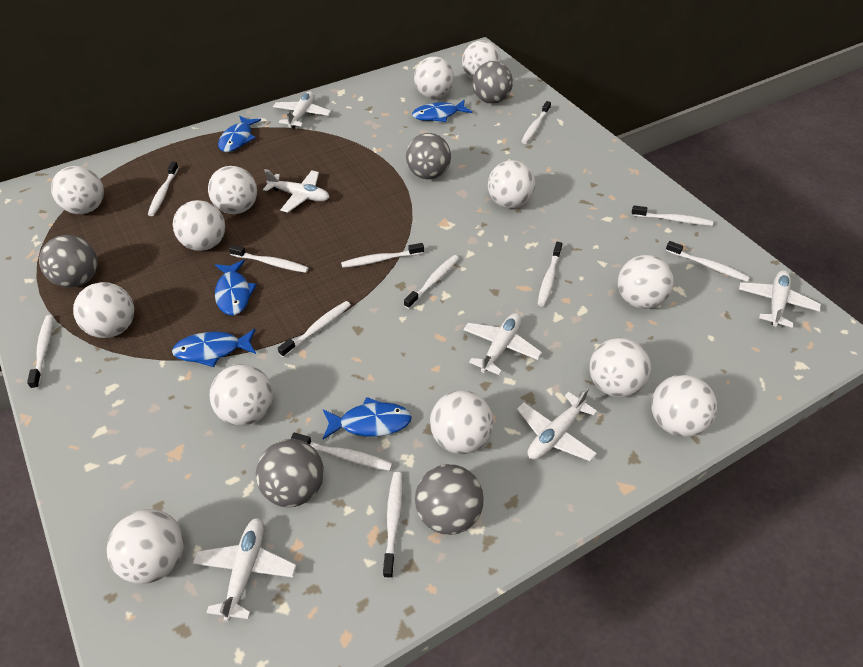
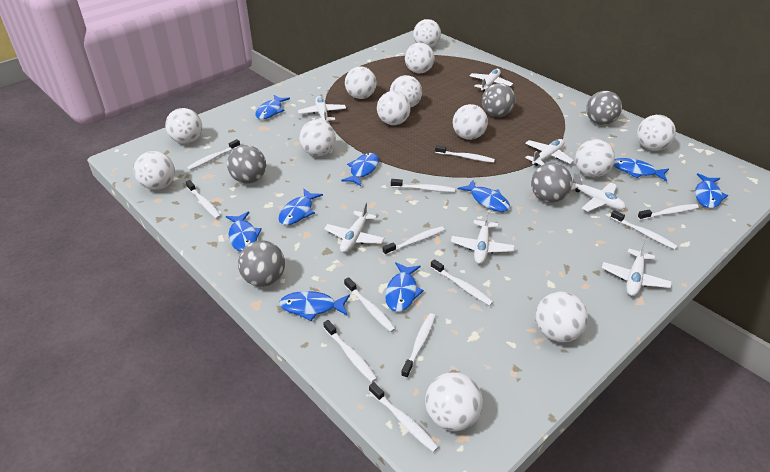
blue fish: 5 -> 9
white plane: 6 -> 7

